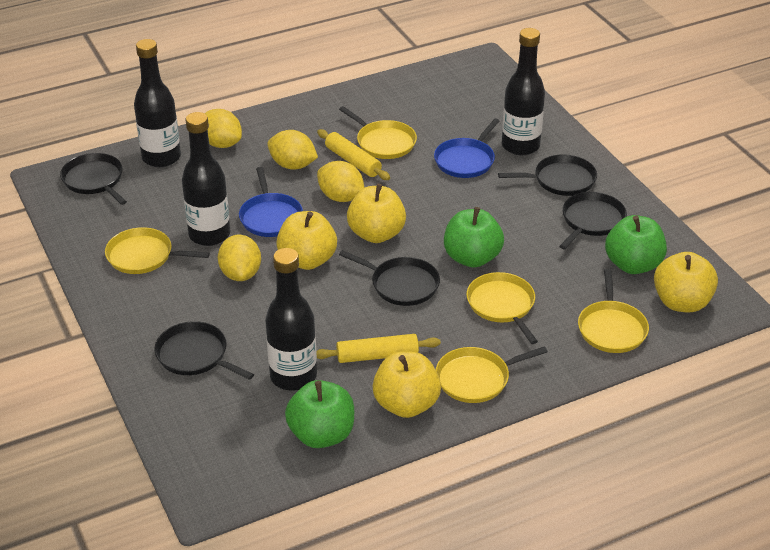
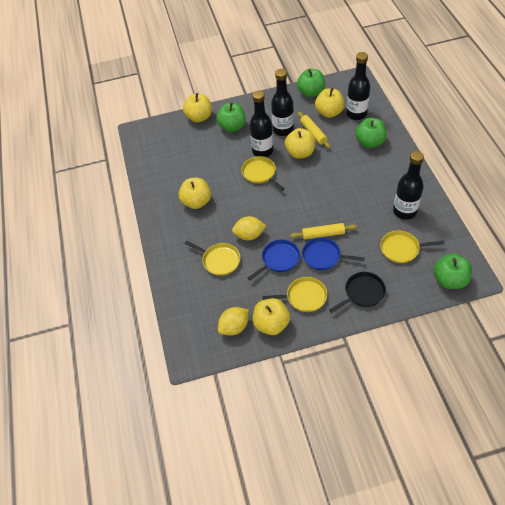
black pan: 5 -> 1
green apple: 3 -> 4
yellow apple: 4 -> 5
yellow lemon: 4 -> 2
yellow pan: 5 -> 4

